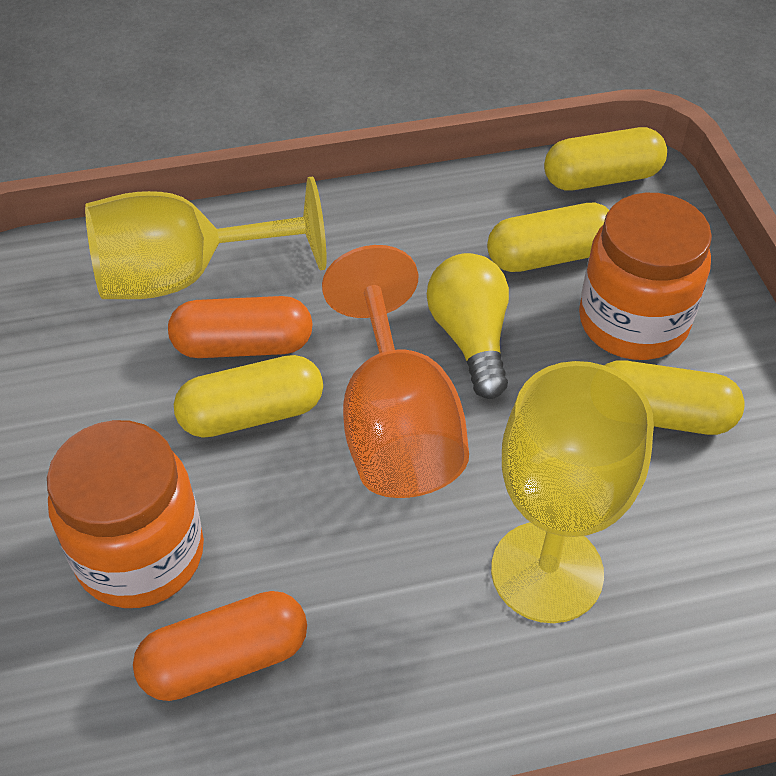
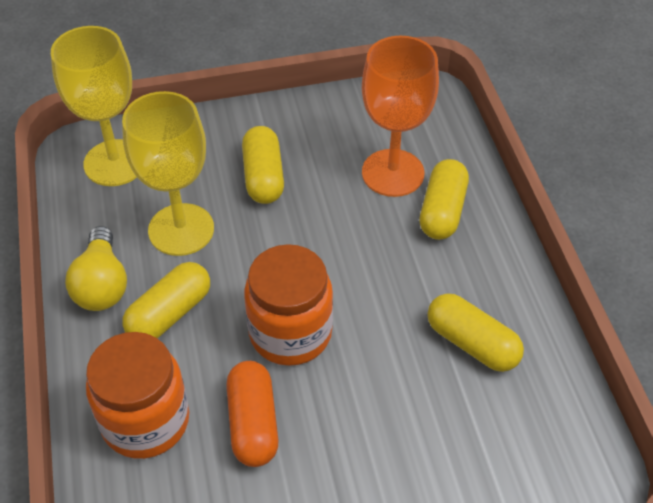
orange capsule: 2 -> 1

